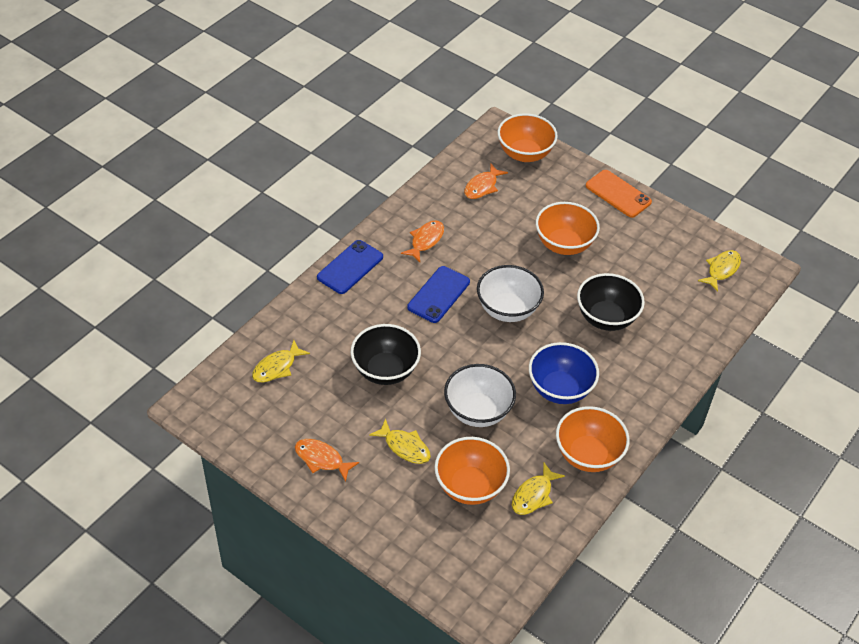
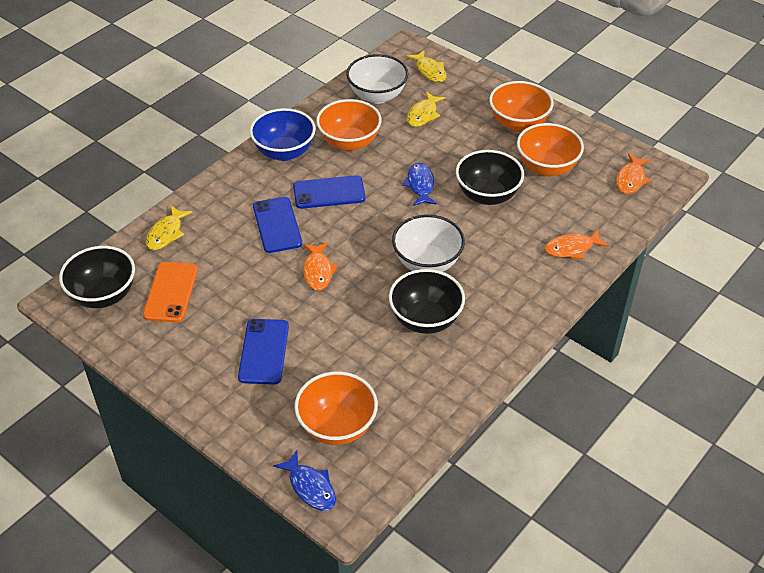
black bowl: 2 -> 3
blue fish: 0 -> 2
blue phone: 2 -> 3
yellow fish: 4 -> 3

